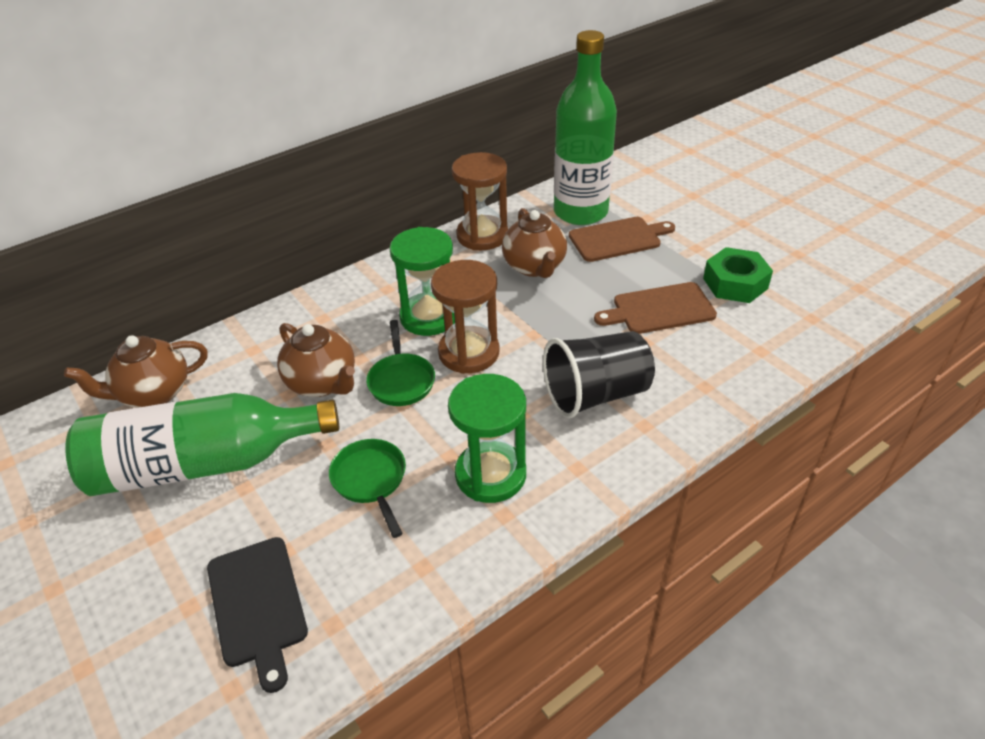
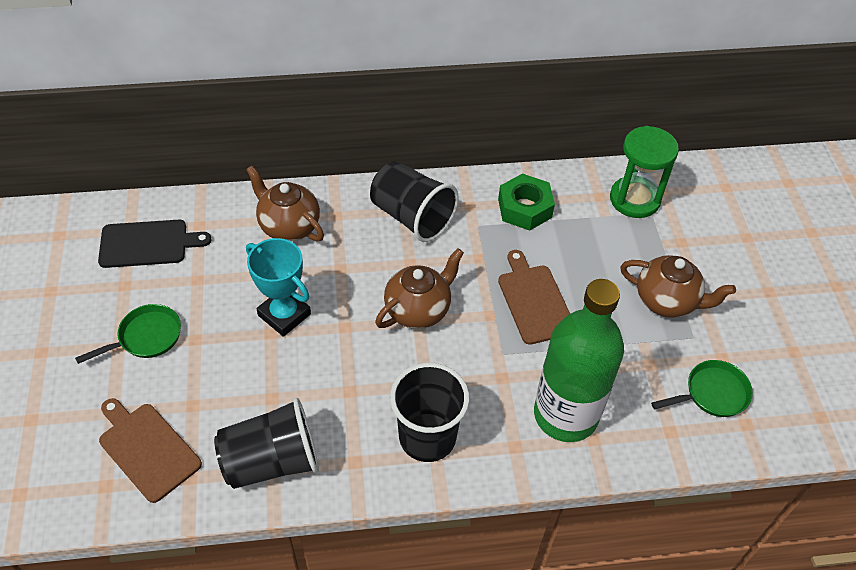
black cup: 1 -> 3
brown hourglass: 2 -> 0
green bottle: 2 -> 1
green hourglass: 2 -> 1
turquoise trophy: 0 -> 1

